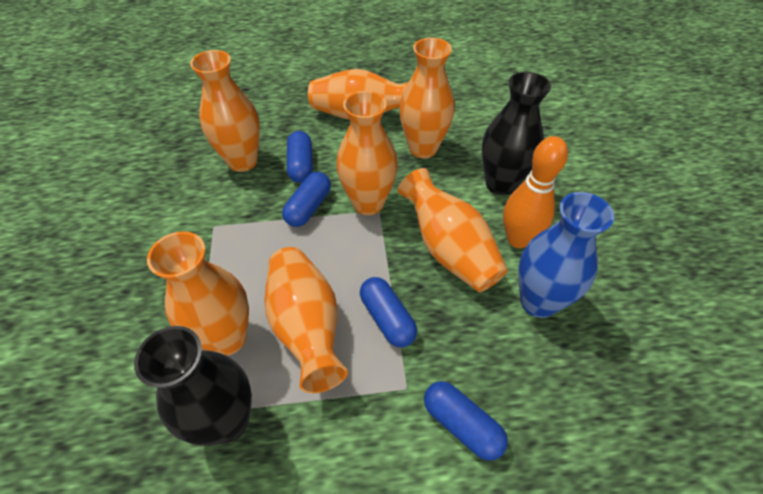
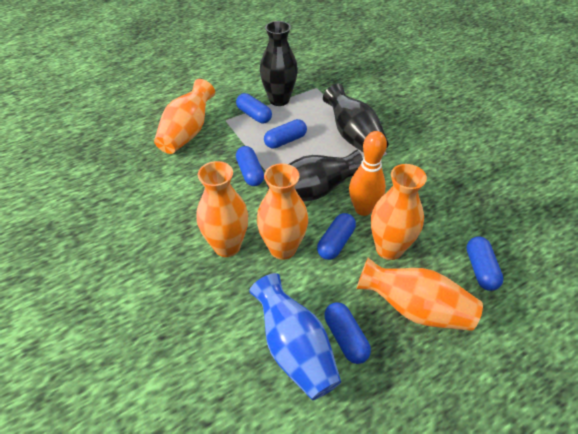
black vase: 2 -> 3
blue capsule: 4 -> 6
orange vase: 7 -> 5

